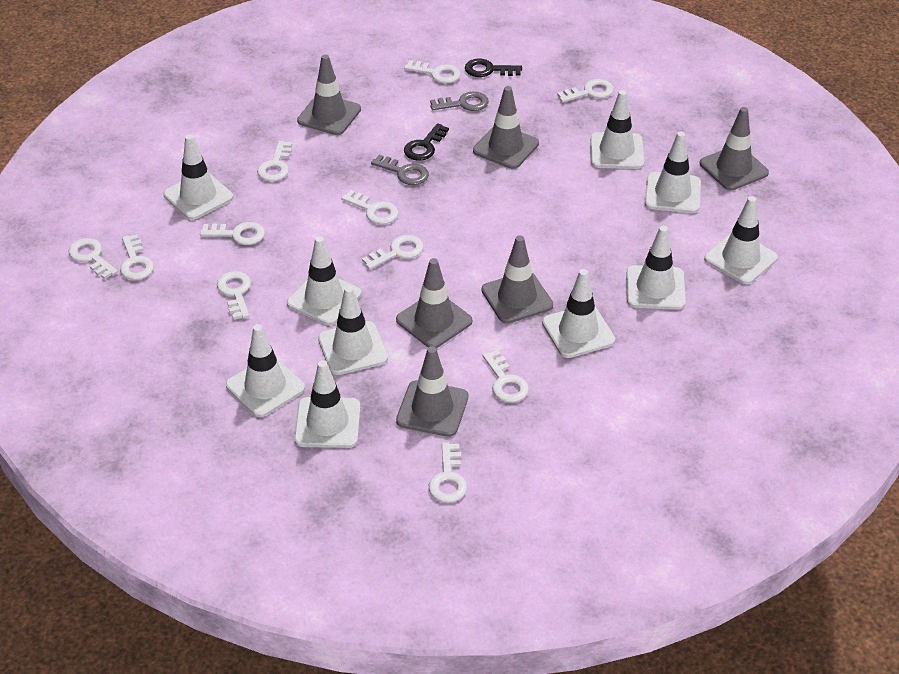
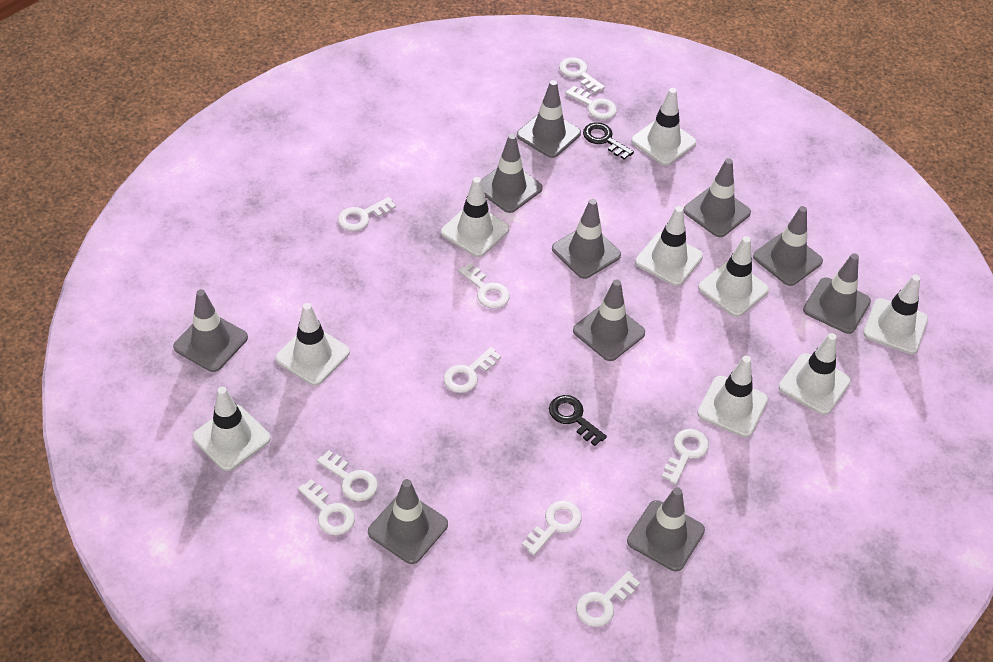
grey key: 2 -> 0
grey traffic cone: 6 -> 10
white key: 11 -> 10
white traffic cone: 10 -> 9

